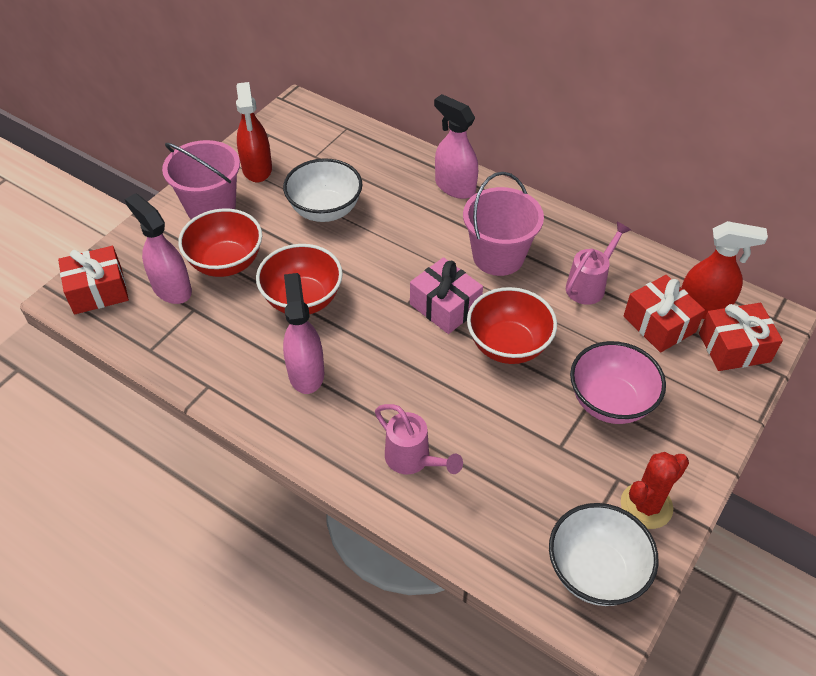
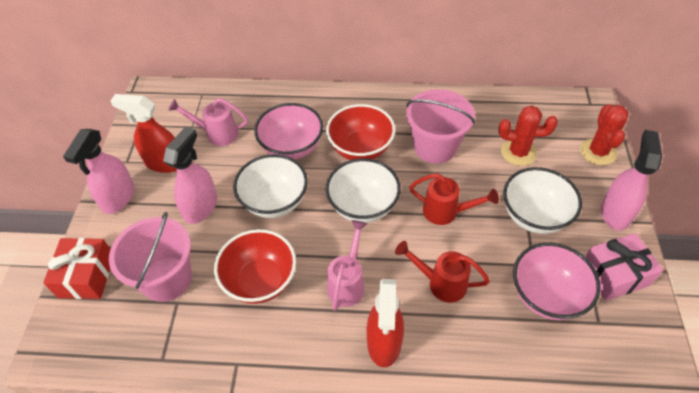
pink bowl: 1 -> 2
red bowl: 3 -> 2
red cactus: 1 -> 2
red gift: 3 -> 1
red watering can: 0 -> 2
white bowl: 2 -> 3

